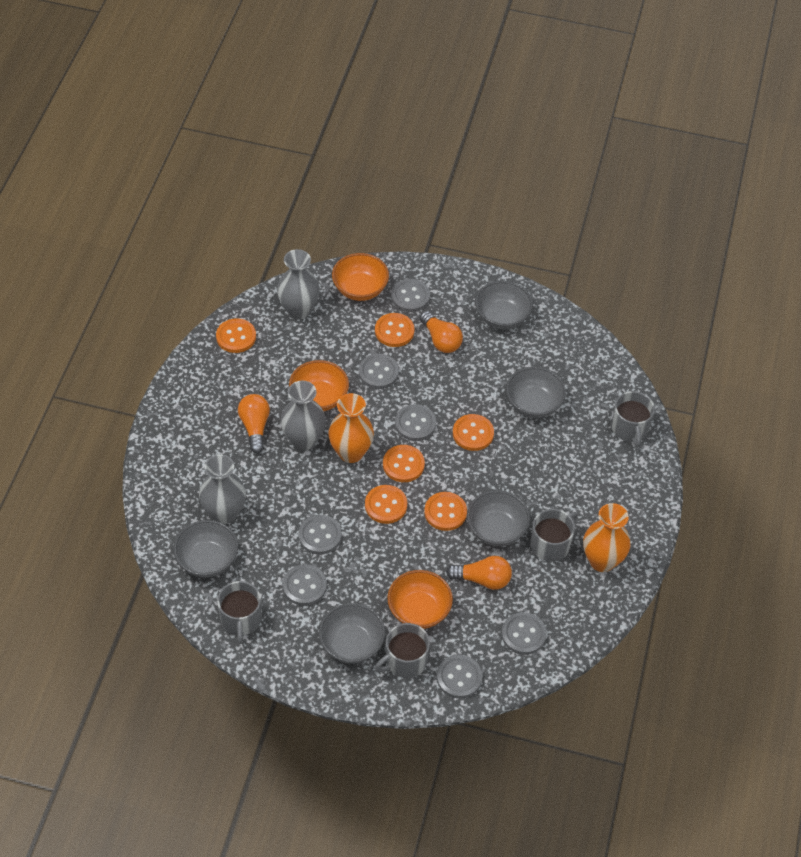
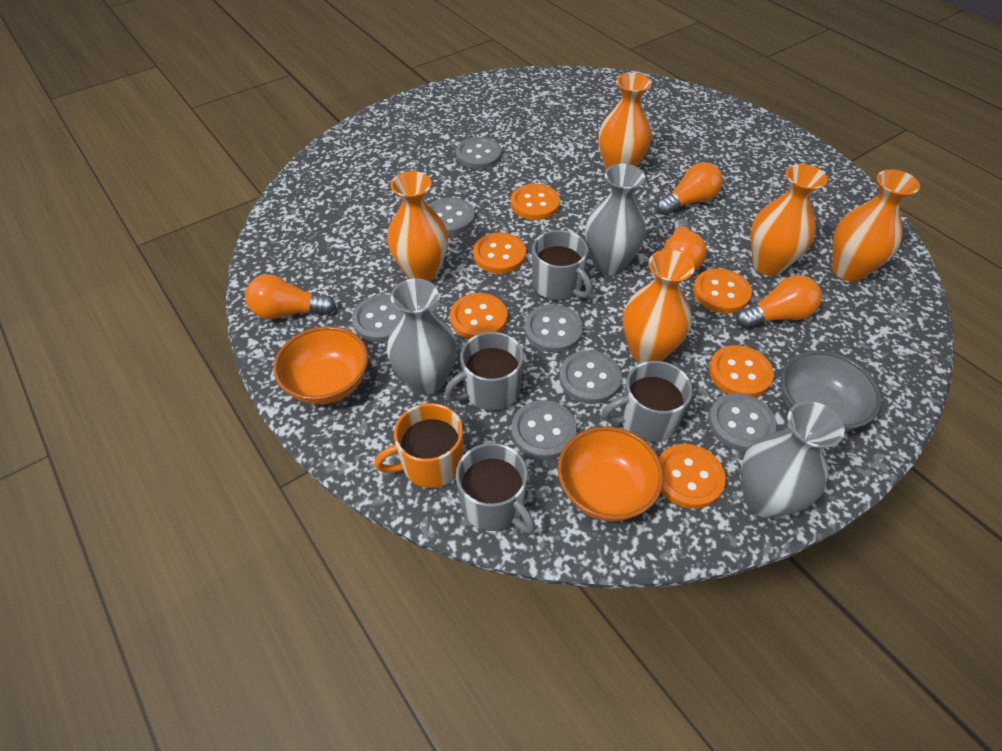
grey bowl: 5 -> 1
orange bowl: 3 -> 2
orange light bulb: 3 -> 4
orange mug: 0 -> 1
orange vase: 2 -> 5

